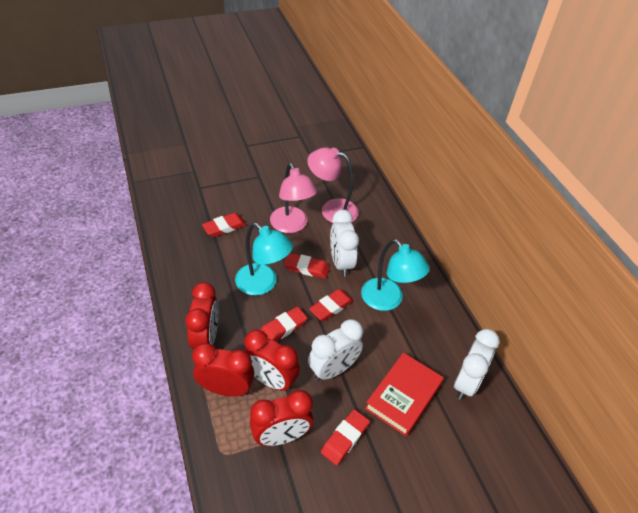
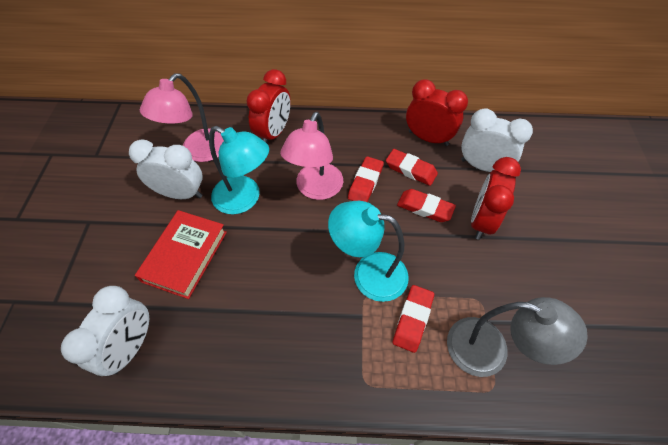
grey lamp: 0 -> 1
red clock: 4 -> 3
red eraser: 5 -> 4

